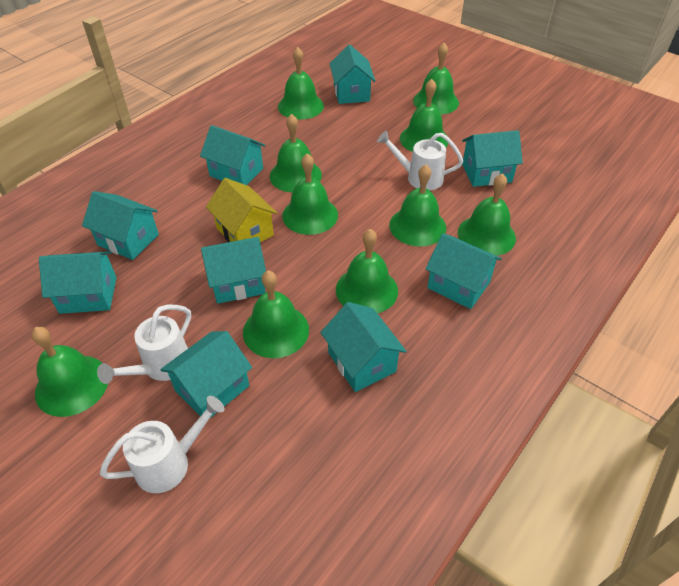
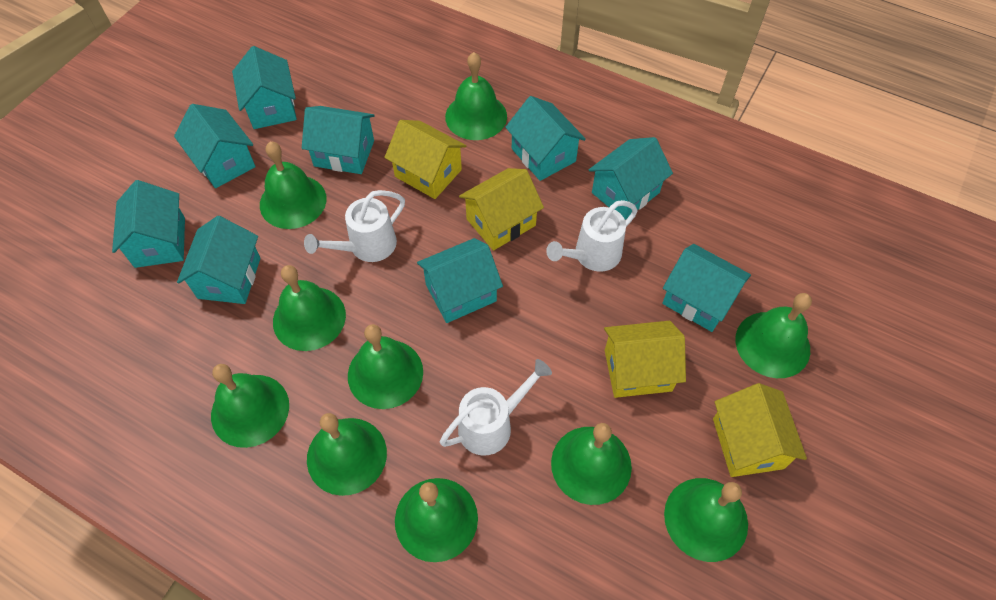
yellow house: 1 -> 4

